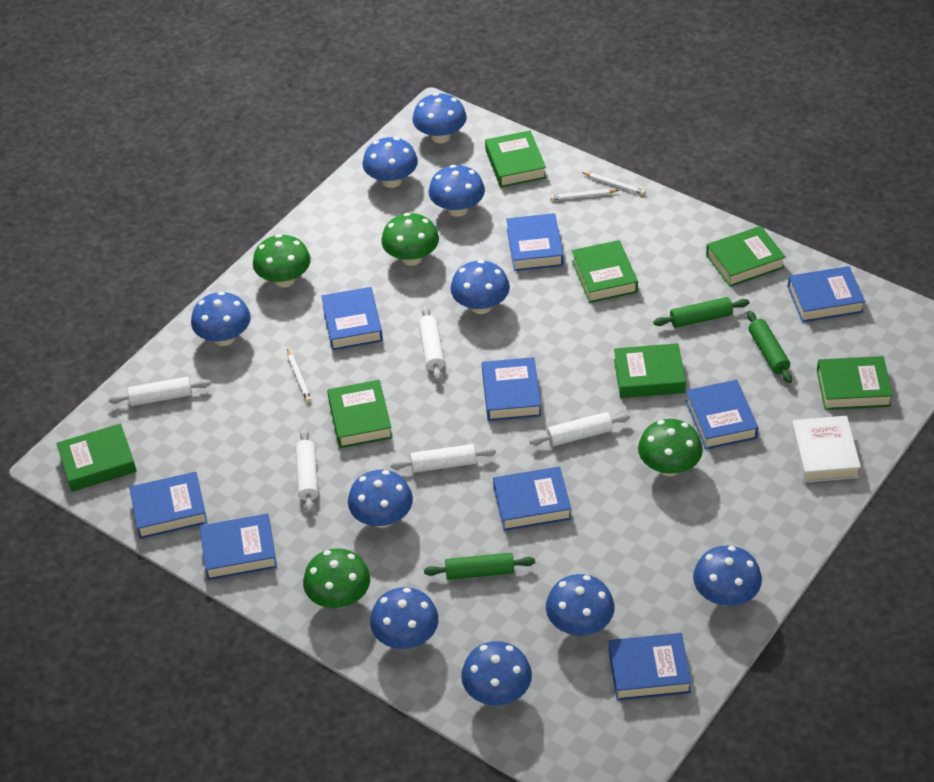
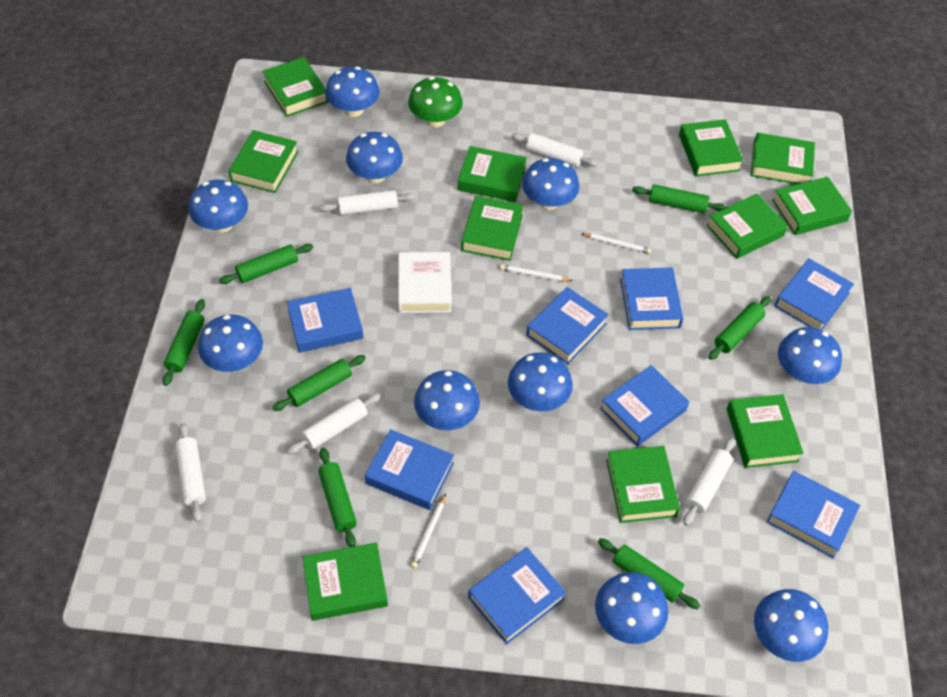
blue book: 9 -> 8
green book: 7 -> 11
green mushroom: 4 -> 1
green rolling pin: 3 -> 7

